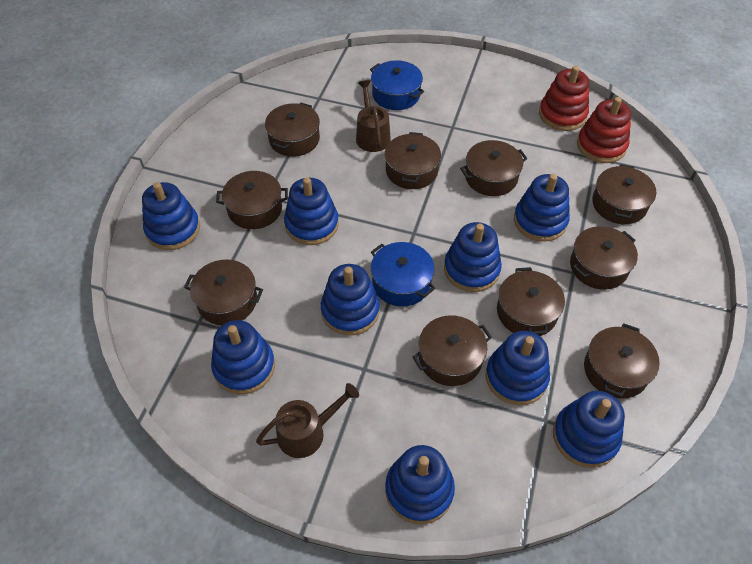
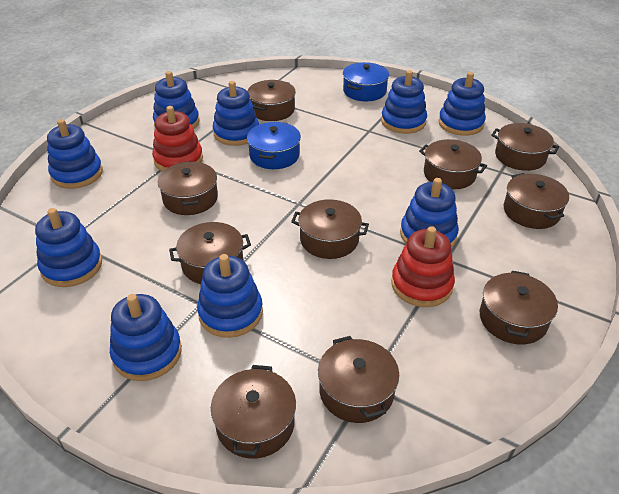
brown watering can: 2 -> 0

